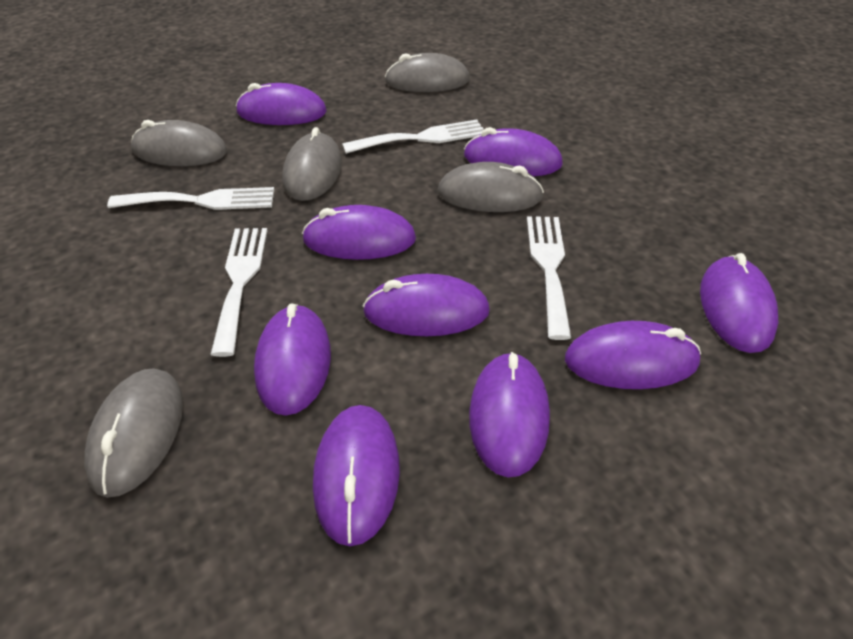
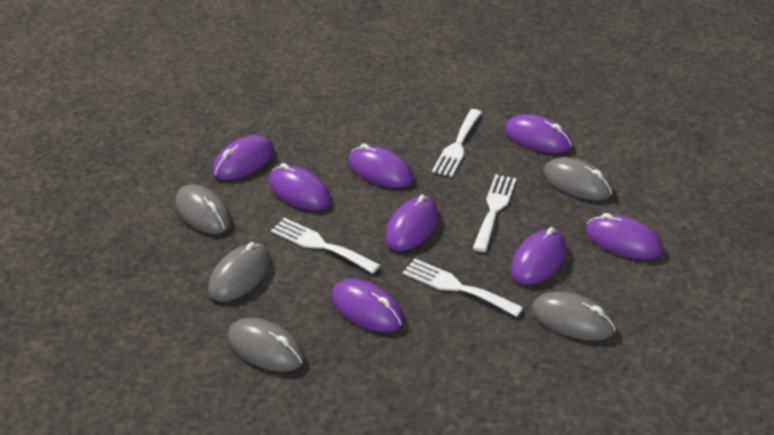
purple mouse: 9 -> 8

